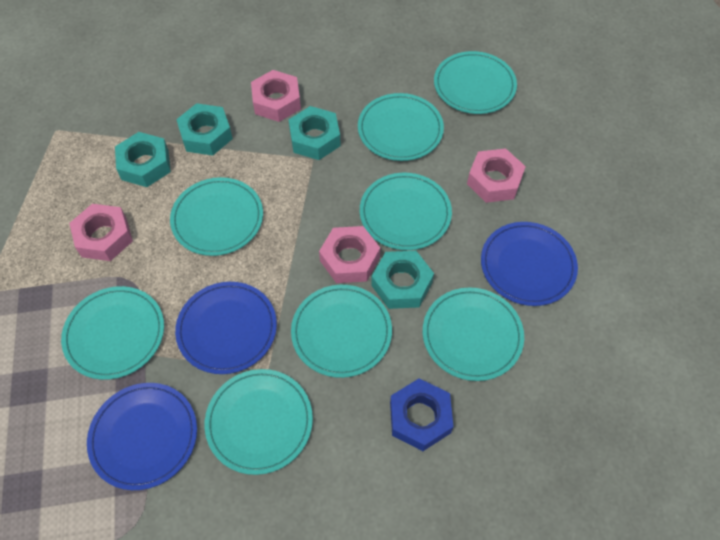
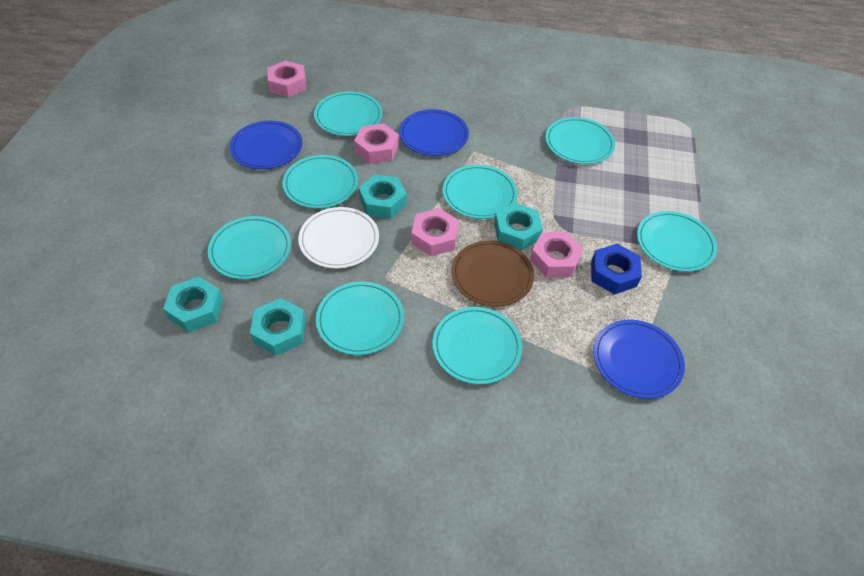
brown plate: 0 -> 1
white plate: 0 -> 1

